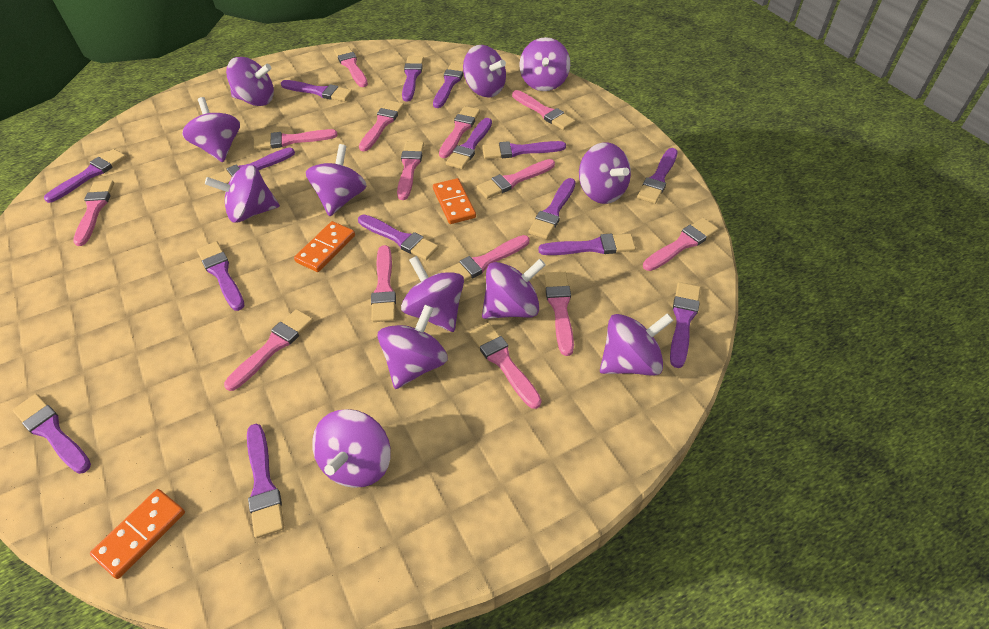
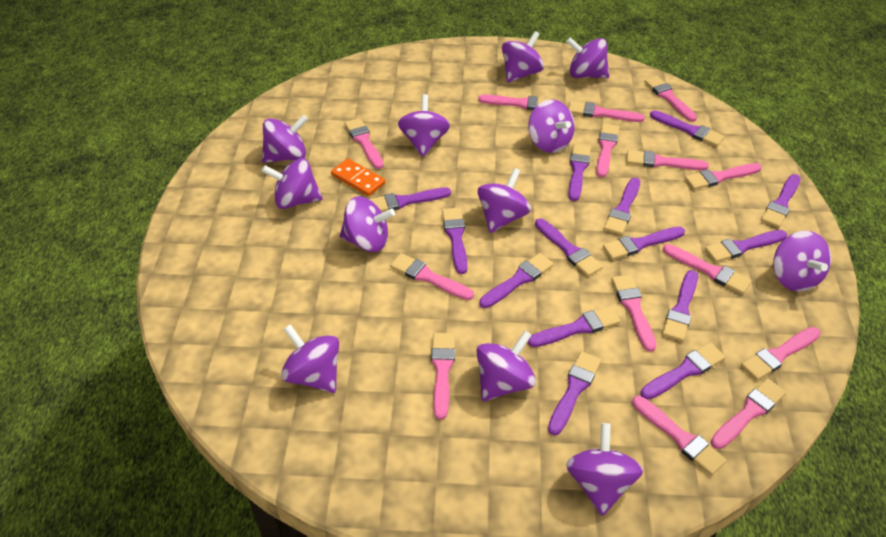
orange domino: 3 -> 1
purple brush: 15 -> 14

